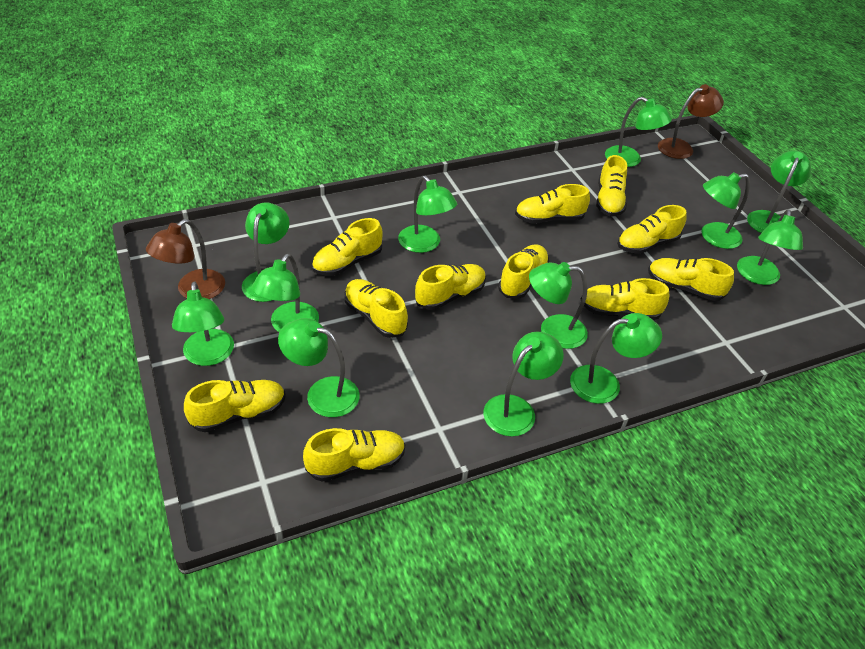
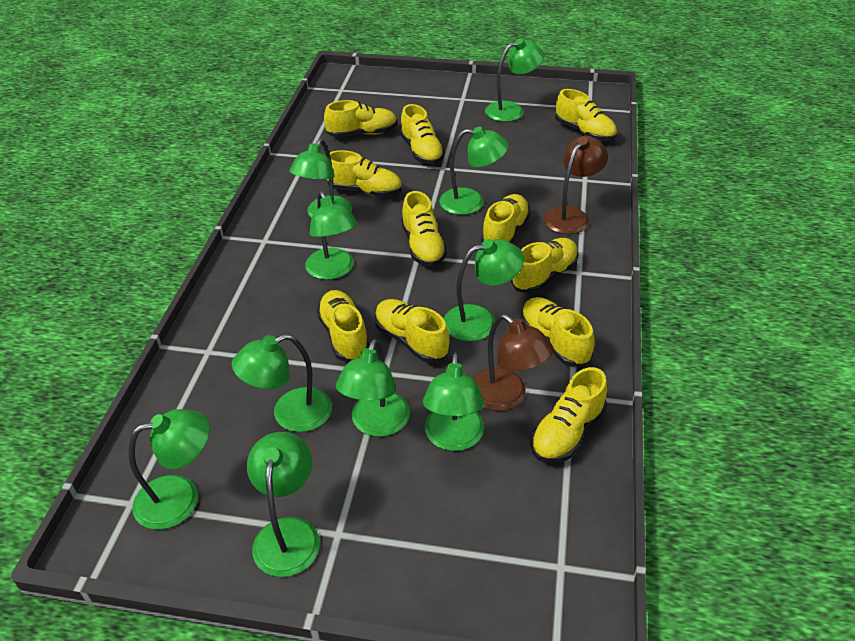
green lamp: 12 -> 10

